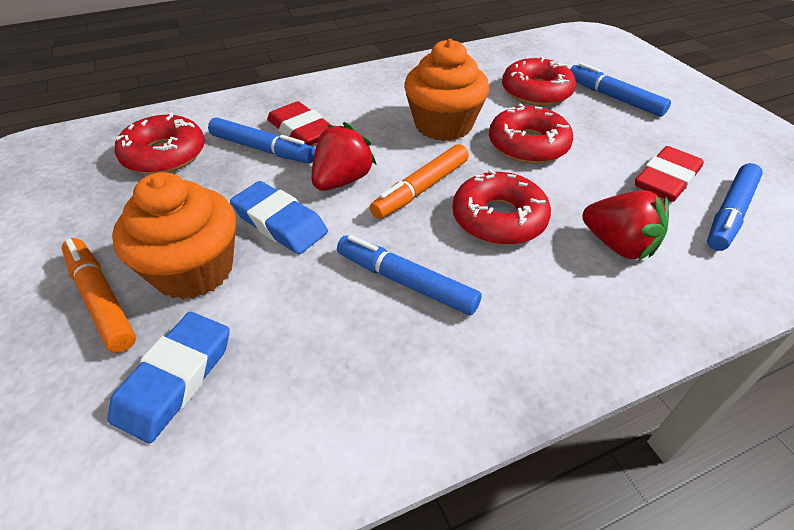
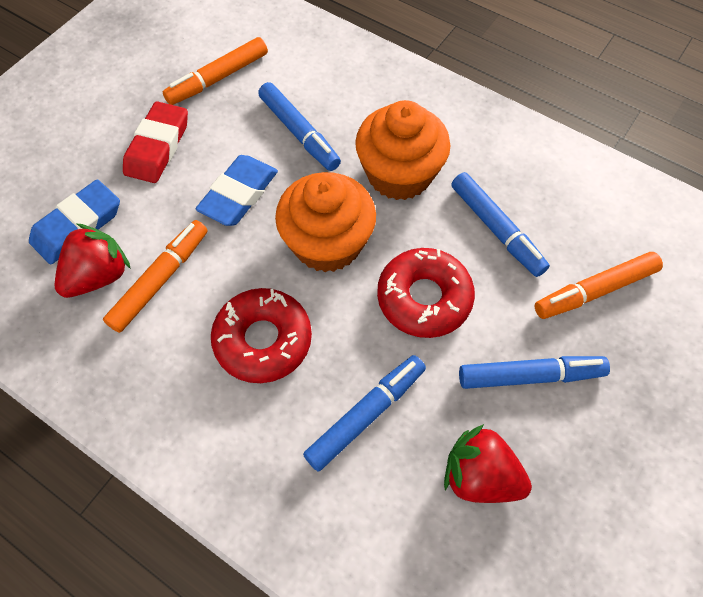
orange marker: 2 -> 3
red donut: 4 -> 2
red eraser: 2 -> 1

